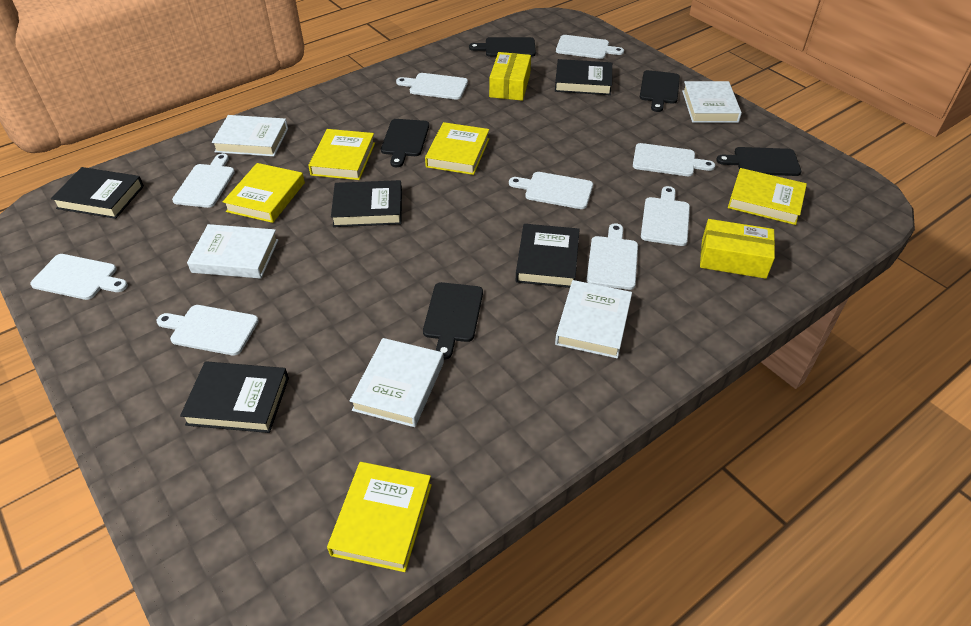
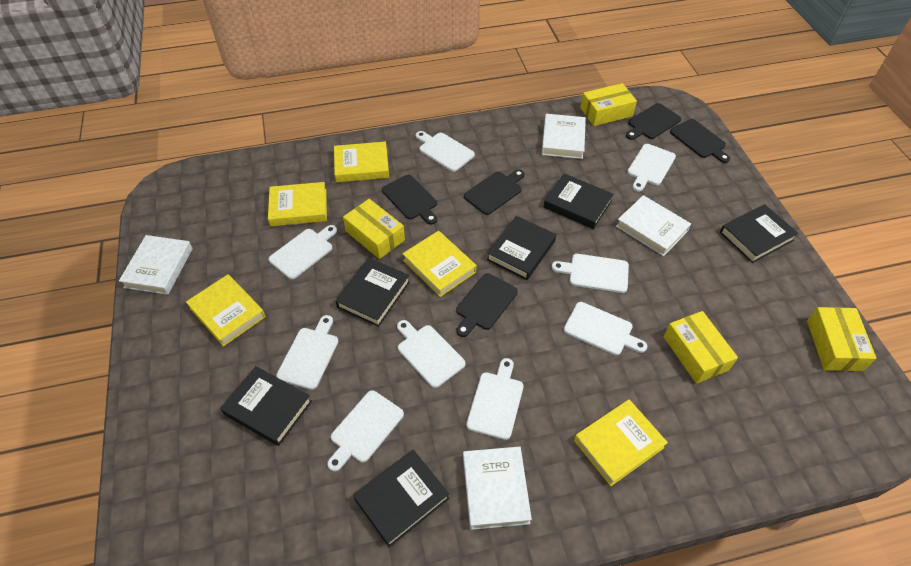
black book: 5 -> 6
white book: 5 -> 4
yellow box: 2 -> 4

